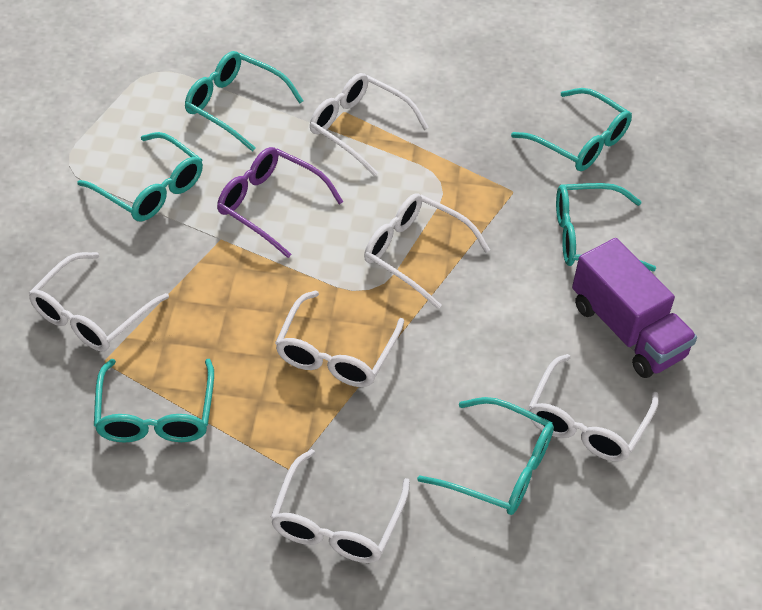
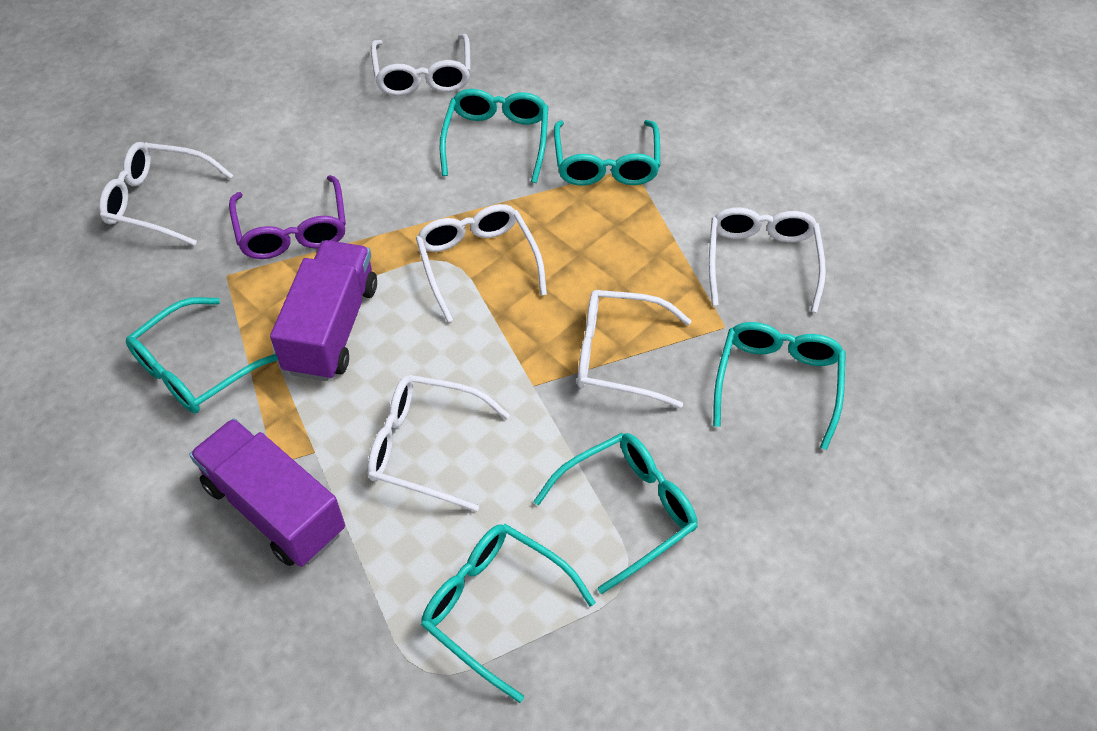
purple truck: 1 -> 2

